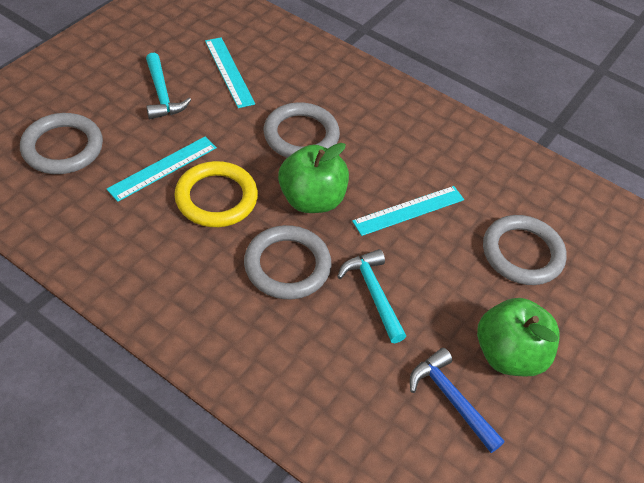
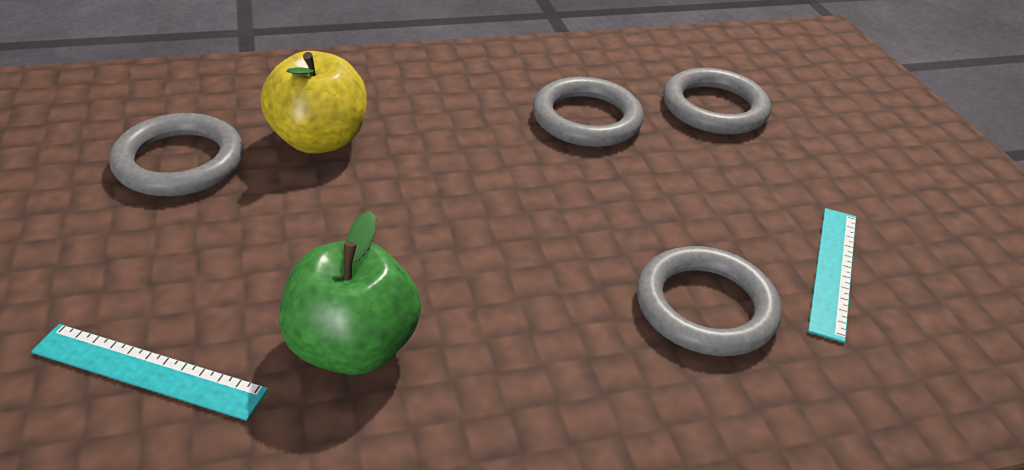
blue hammer: 1 -> 0
green apple: 2 -> 1
turquoise hammer: 2 -> 0
turquoise ruler: 3 -> 2
yellow apple: 0 -> 1
yellow ring: 1 -> 0

